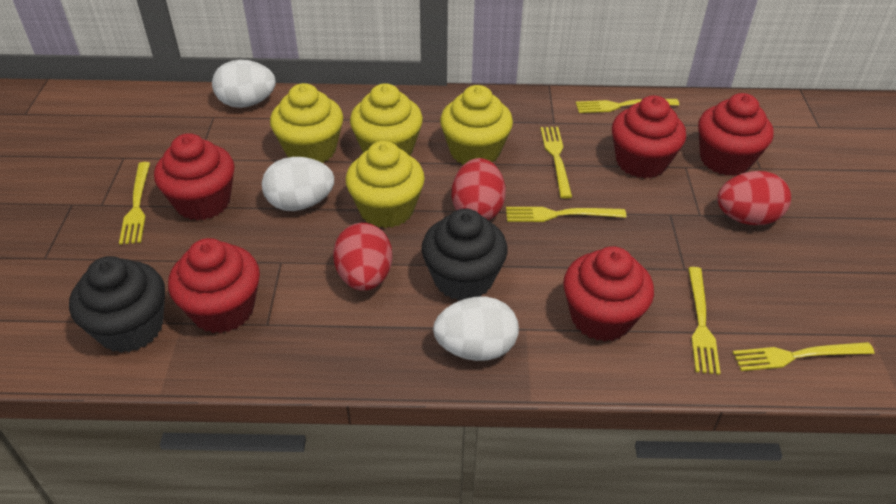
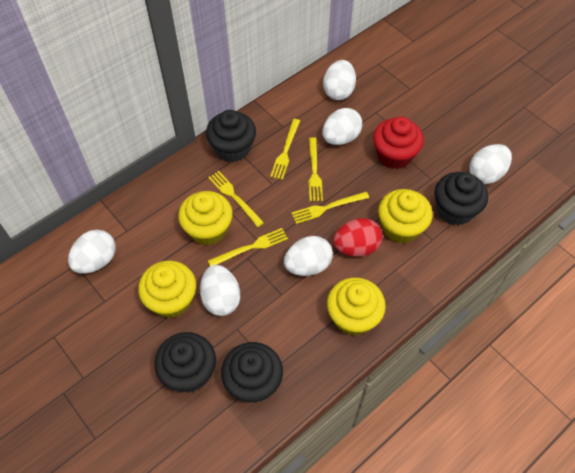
black cupcake: 2 -> 4
red cupcake: 5 -> 1
red egg: 3 -> 1
white egg: 3 -> 6
yellow fork: 6 -> 5

